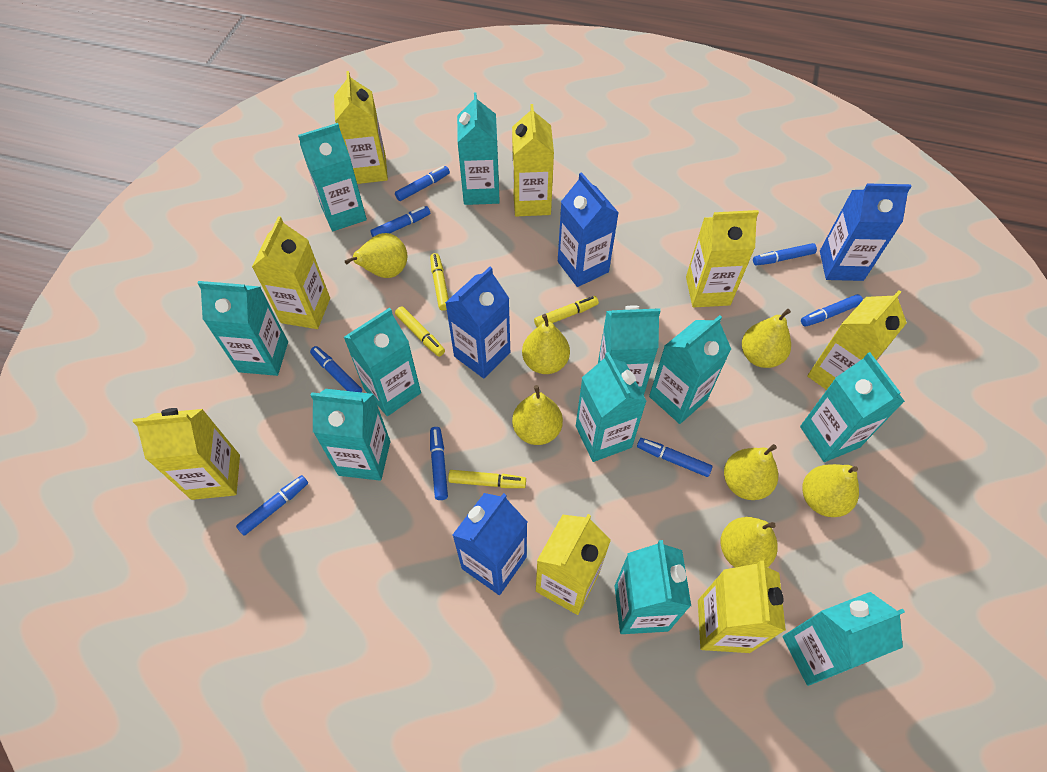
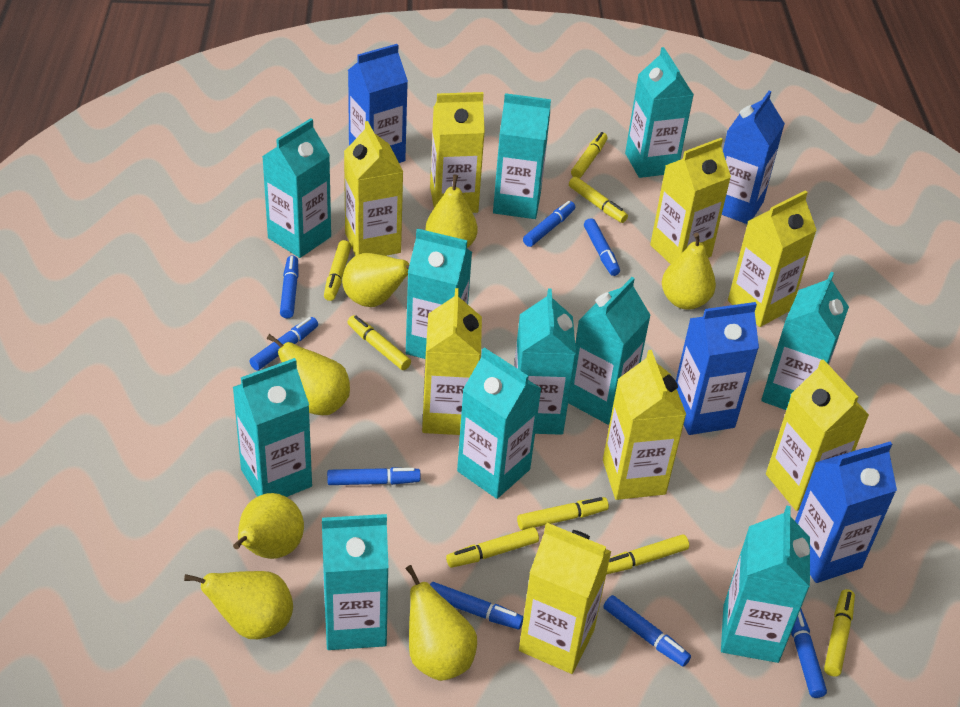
yellow marker: 4 -> 8

